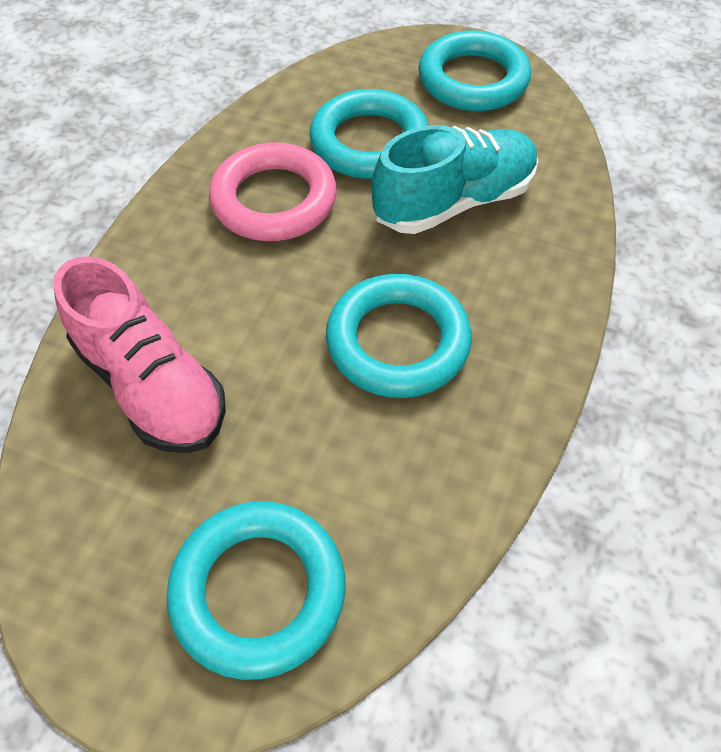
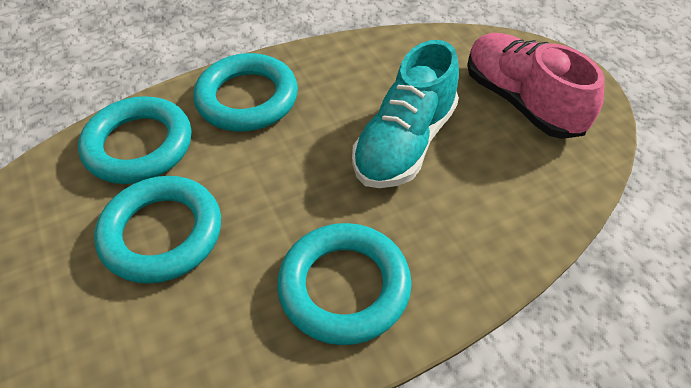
pink ring: 1 -> 0

